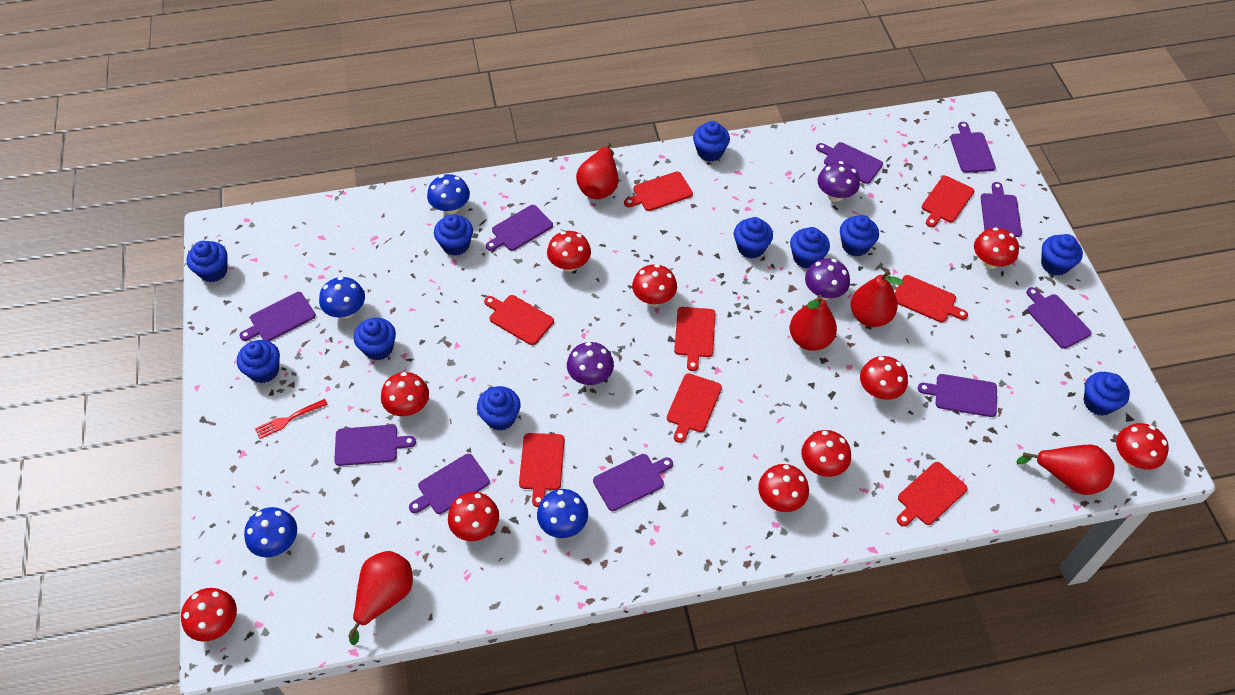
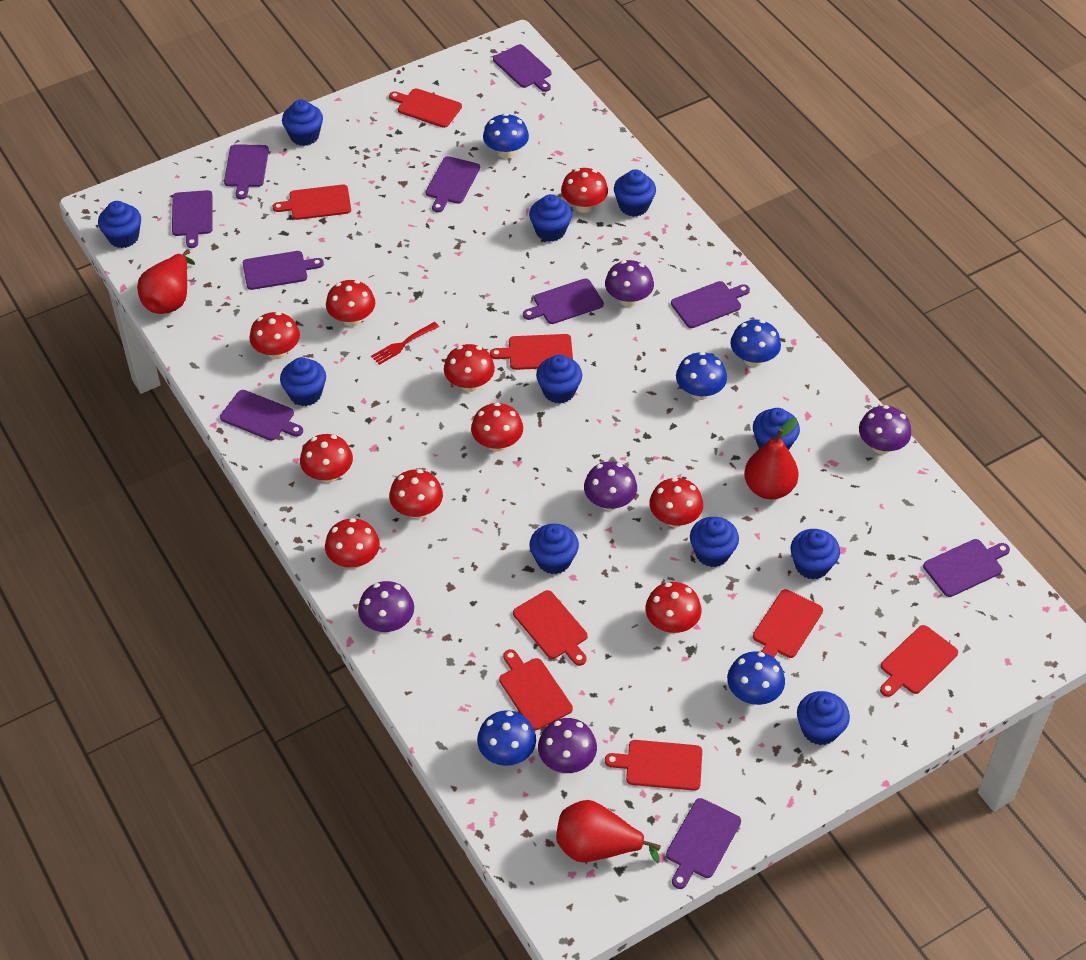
blue mushroom: 4 -> 5
purple mushroom: 3 -> 5
red pear: 5 -> 3

